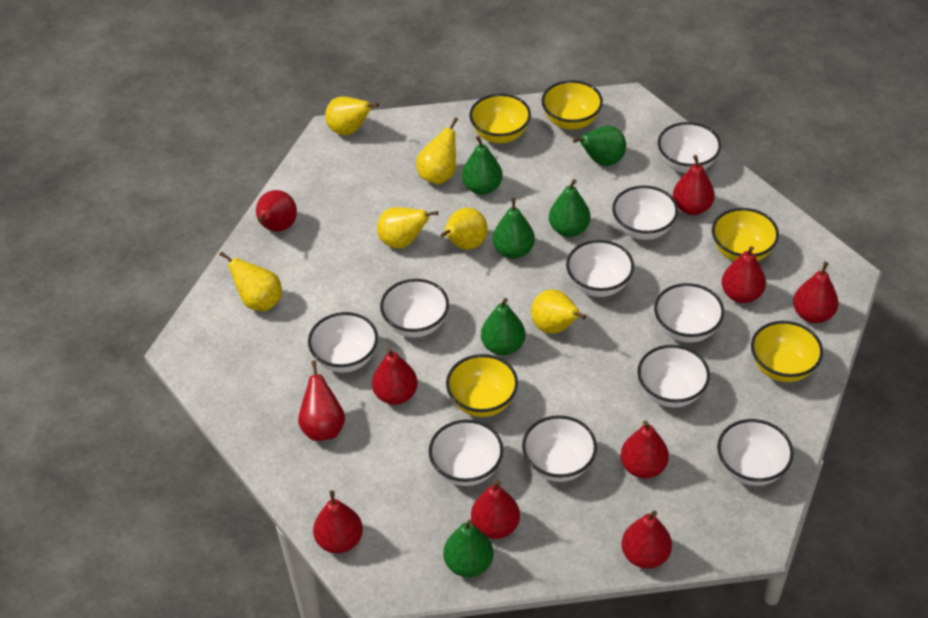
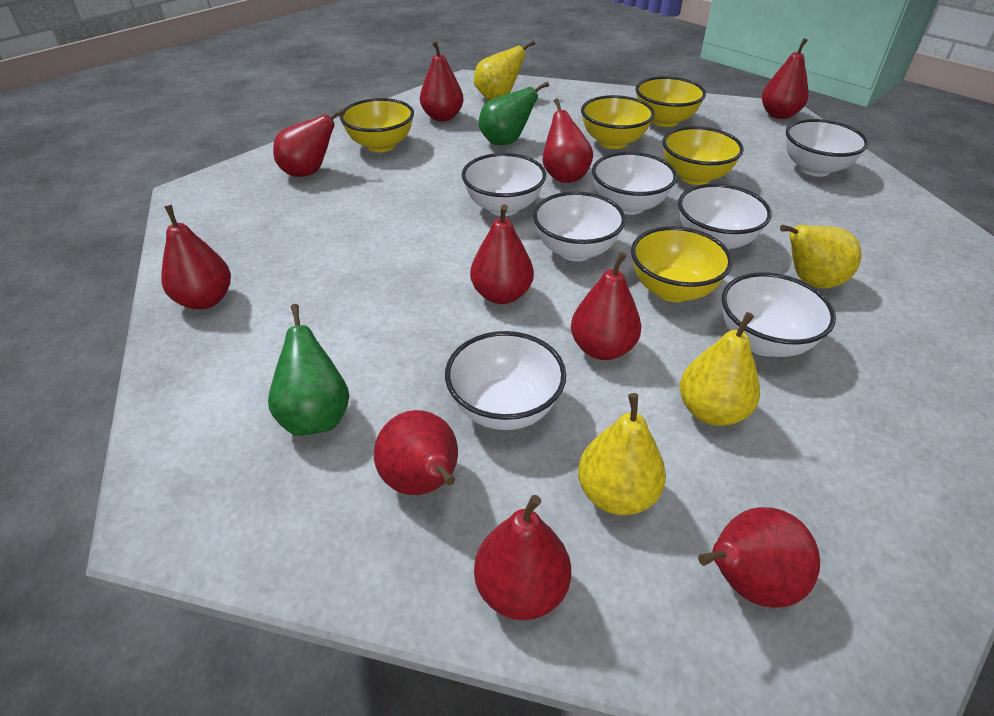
green pear: 6 -> 2
white bowl: 10 -> 7
yellow pear: 6 -> 4

